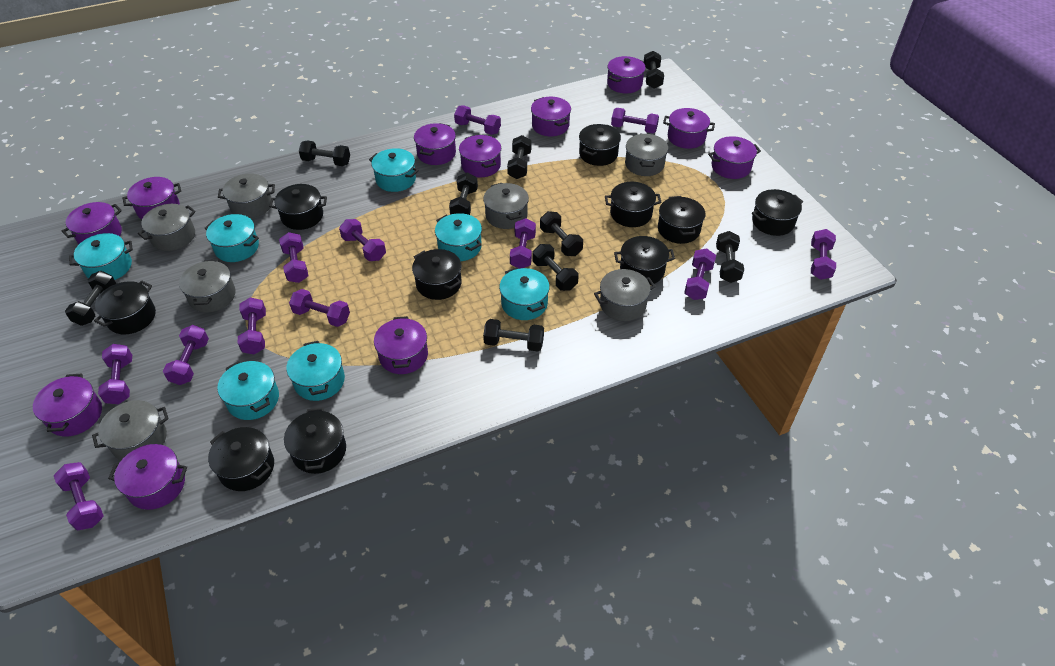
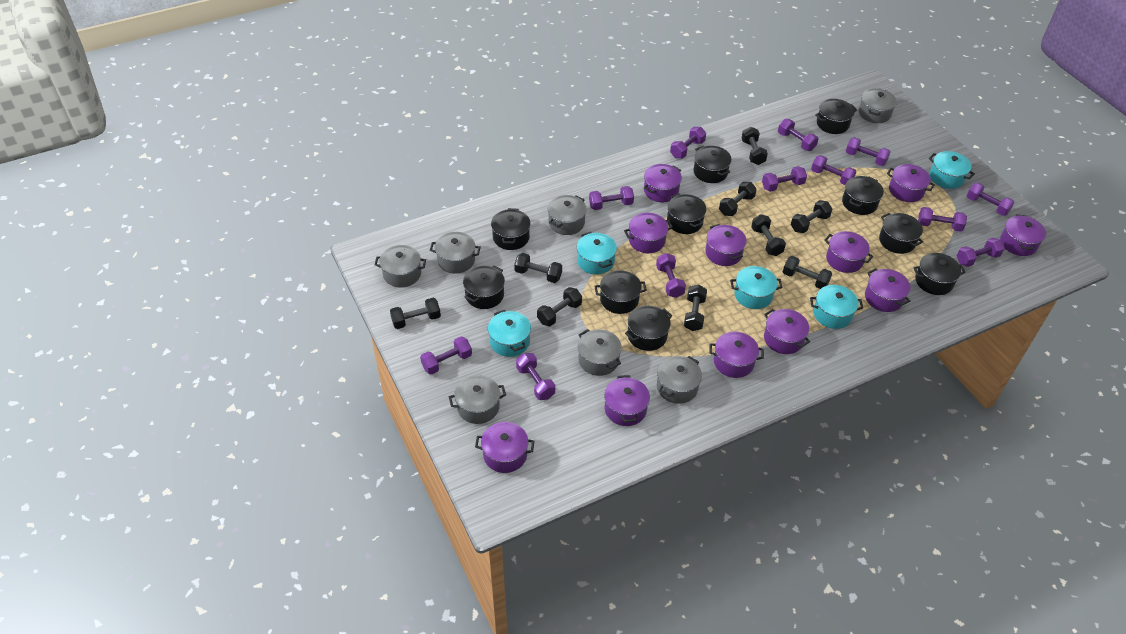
turquoise pot: 7 -> 5

